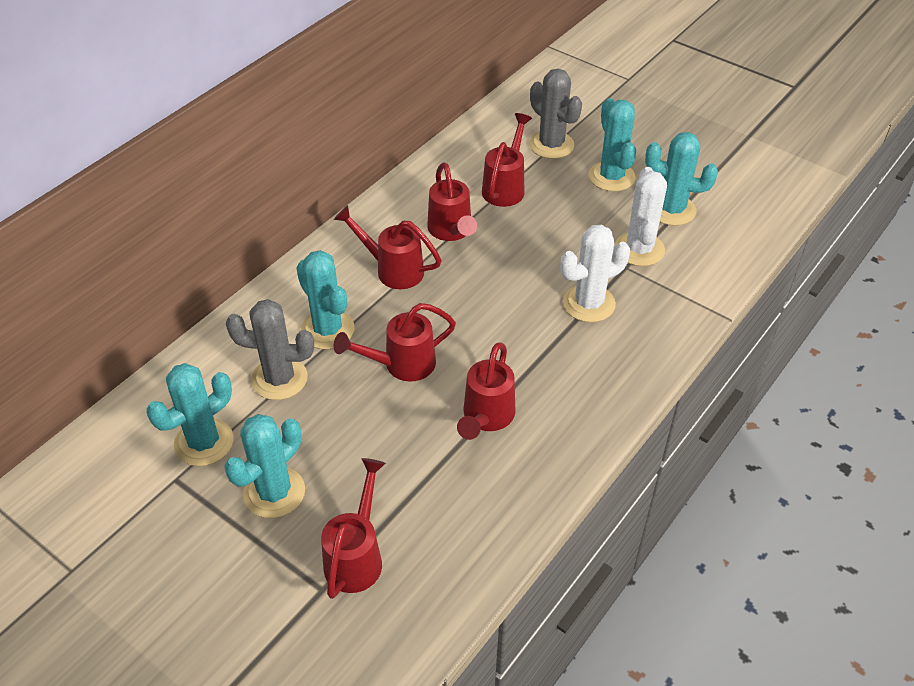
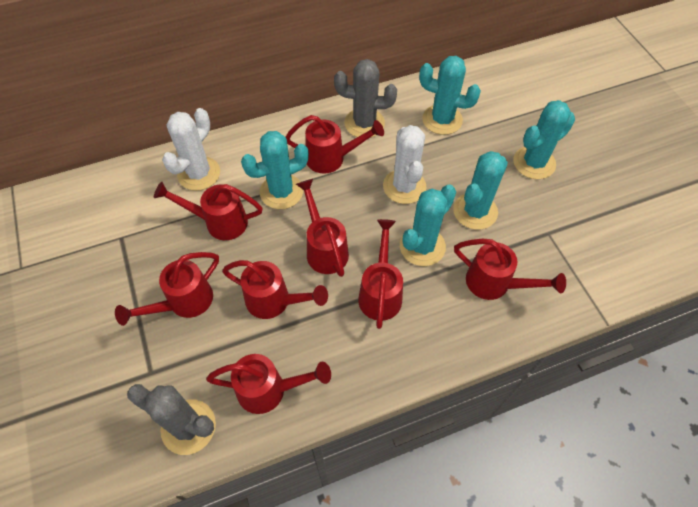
red watering can: 6 -> 8

